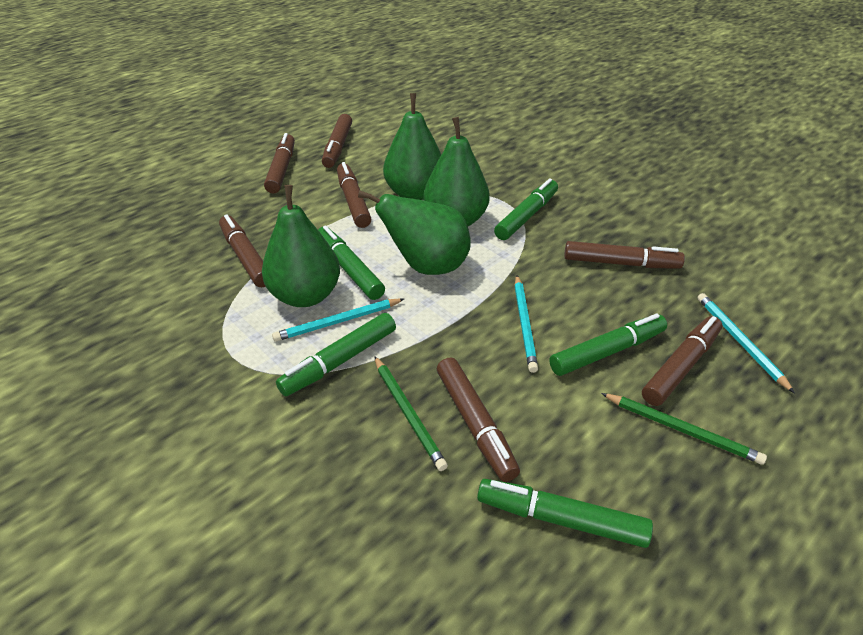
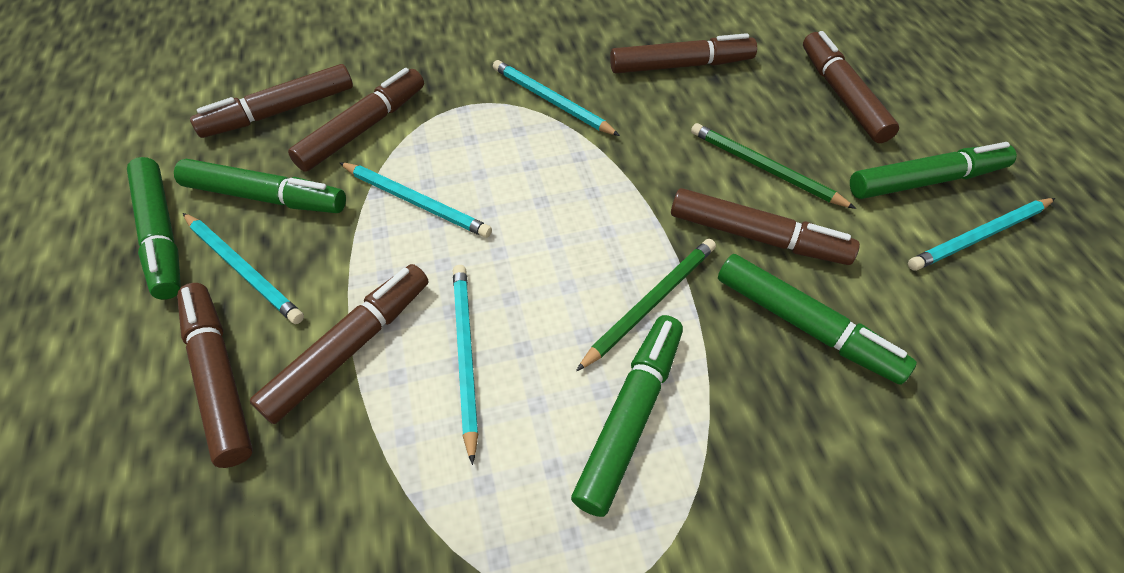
green pear: 4 -> 0
turquoise pencil: 3 -> 5

